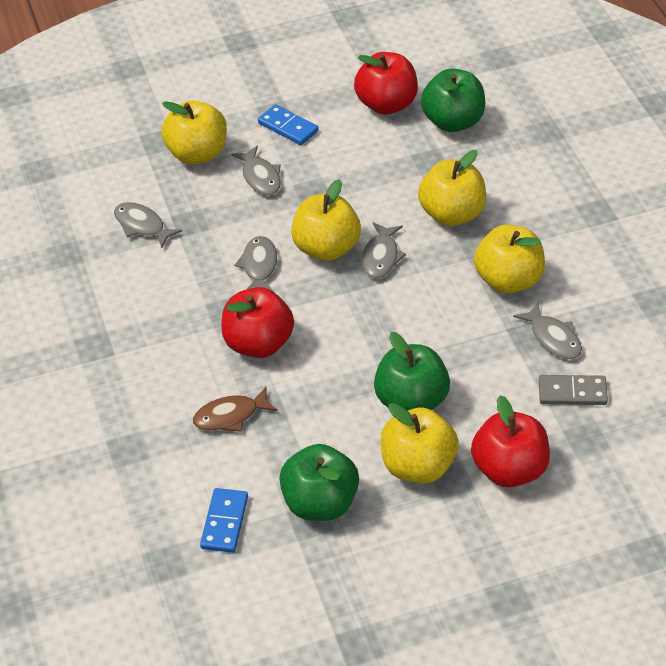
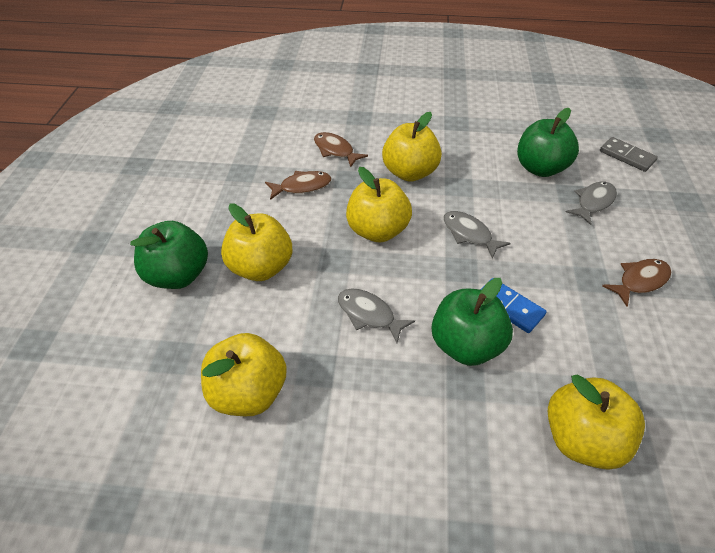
blue domino: 2 -> 1
brown fish: 1 -> 3
grey fish: 5 -> 3
red apple: 3 -> 0

